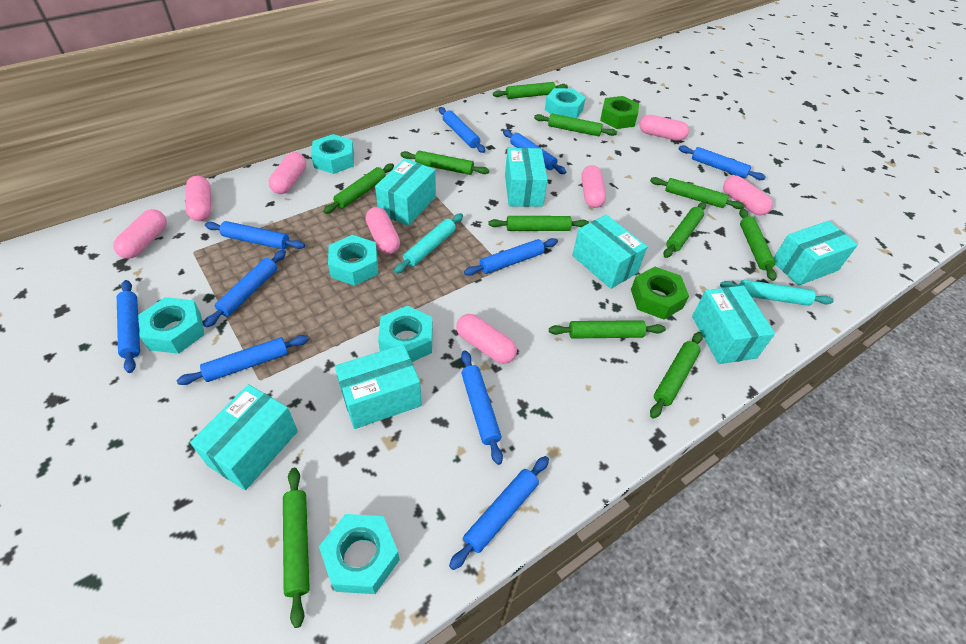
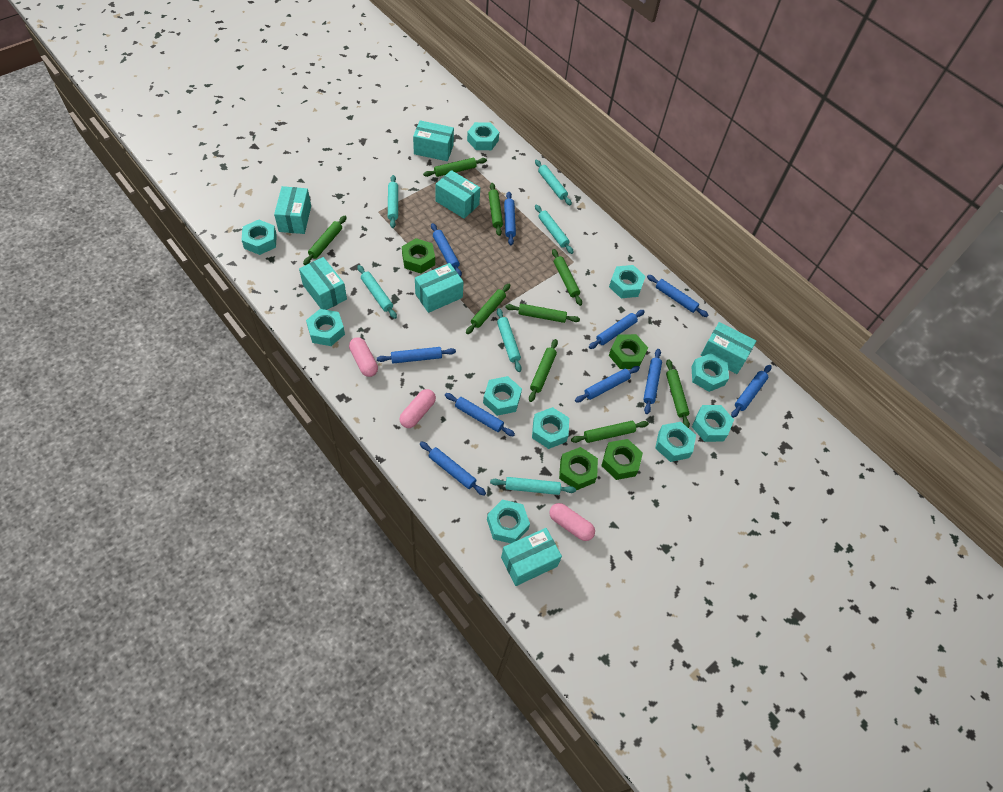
green nut: 2 -> 4
green rolling pin: 11 -> 9
pink capsule: 8 -> 3
turquoise nut: 6 -> 10
turquoise rolling pin: 2 -> 6

